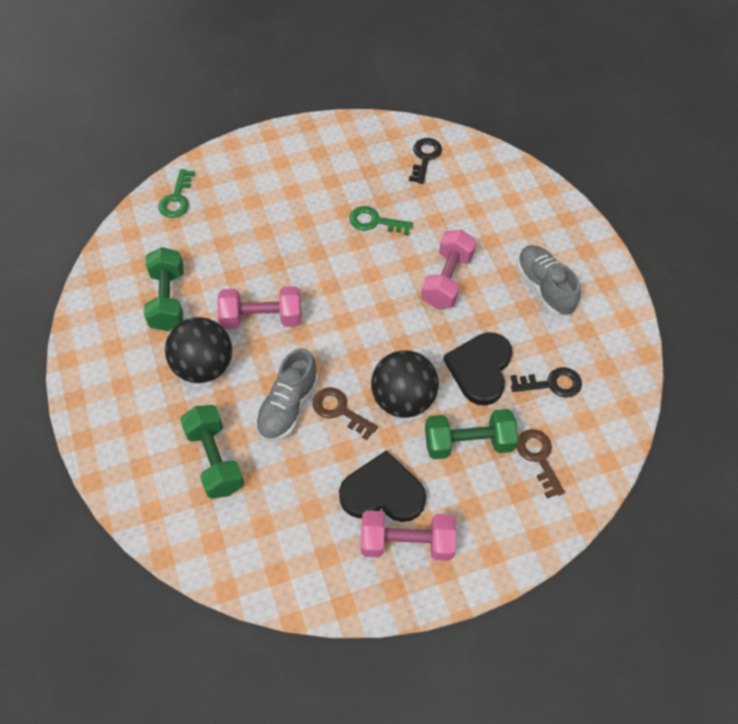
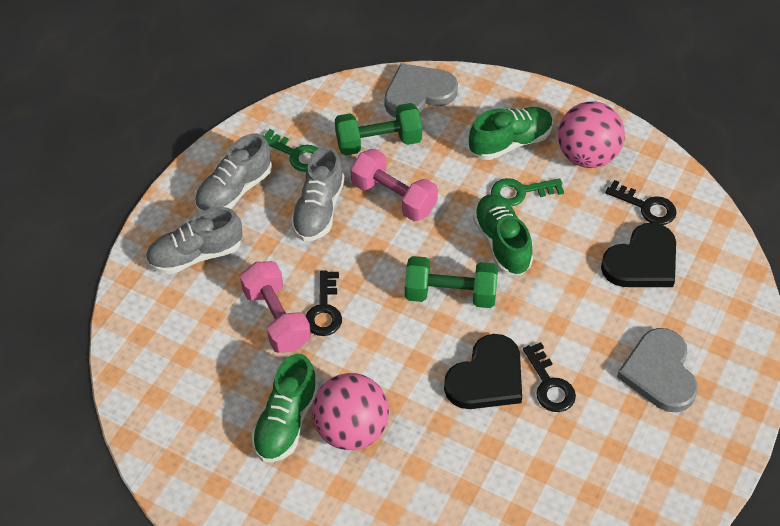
black ball: 2 -> 0
black key: 2 -> 3
brown key: 2 -> 0
green dumbbell: 3 -> 2
green shoe: 0 -> 3
grey heart: 0 -> 2
grey shoe: 2 -> 3
pink ball: 0 -> 2
pink dumbbell: 3 -> 2

